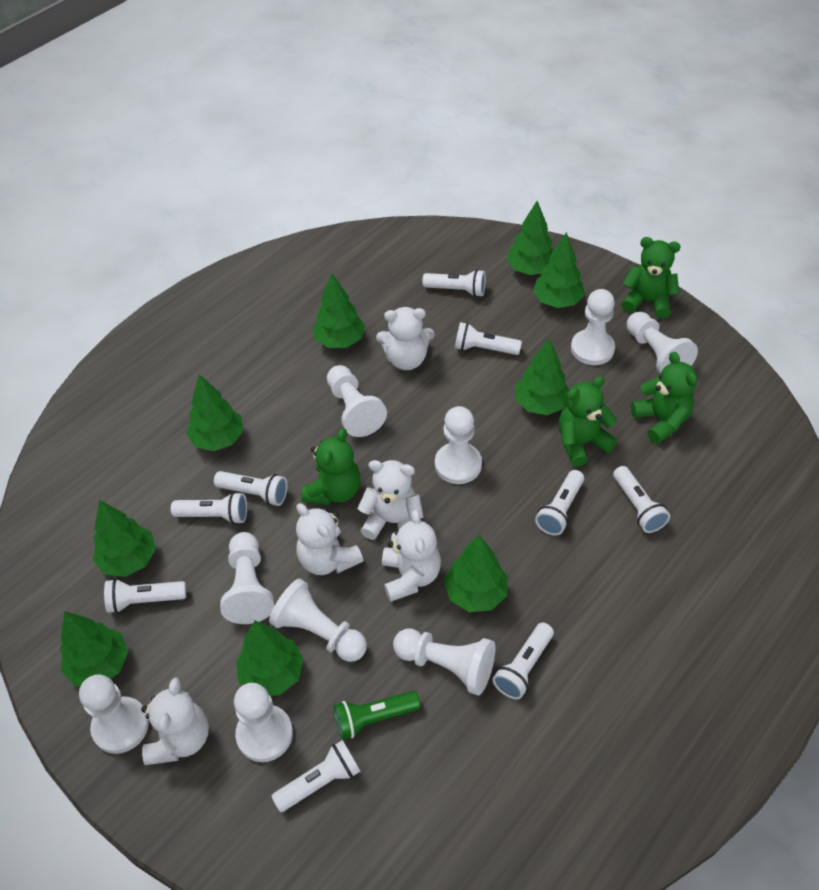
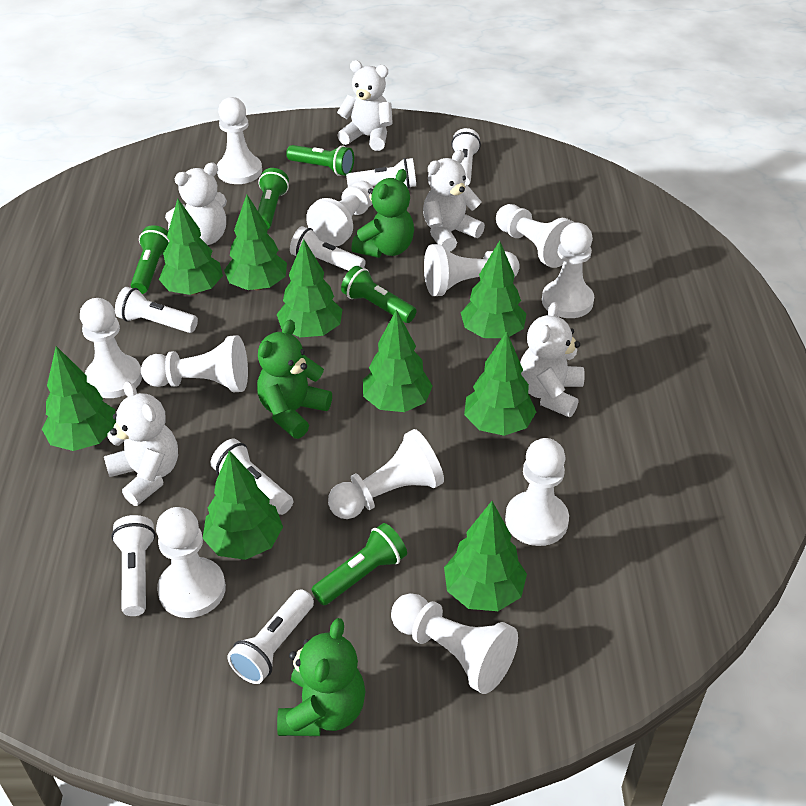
green flashlight: 1 -> 5
green teddy bear: 4 -> 3
white flashlight: 9 -> 7
white pawn: 9 -> 11

